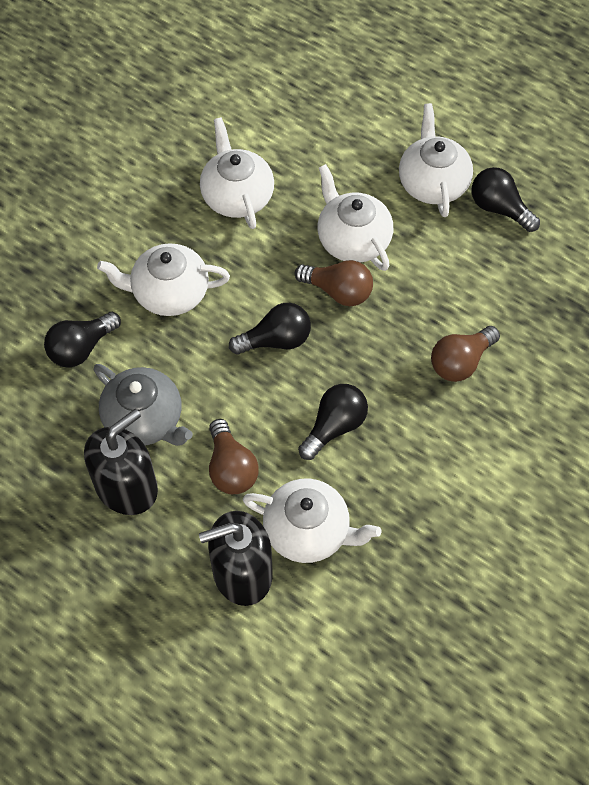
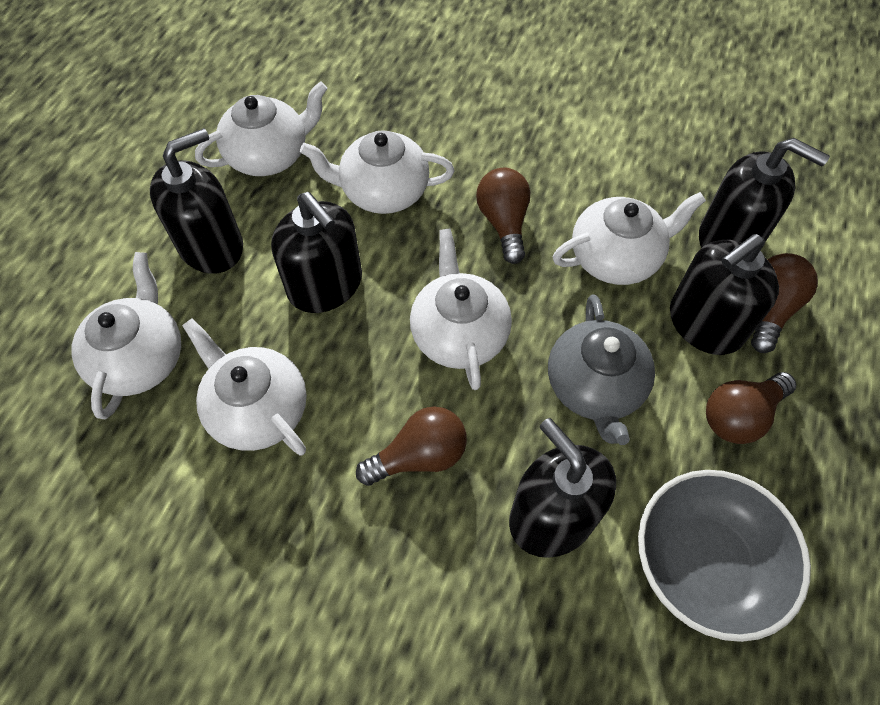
black light bulb: 4 -> 0
black soap dispenser: 2 -> 5
brown light bulb: 3 -> 4
grey bowl: 0 -> 1
white teapot: 5 -> 6

